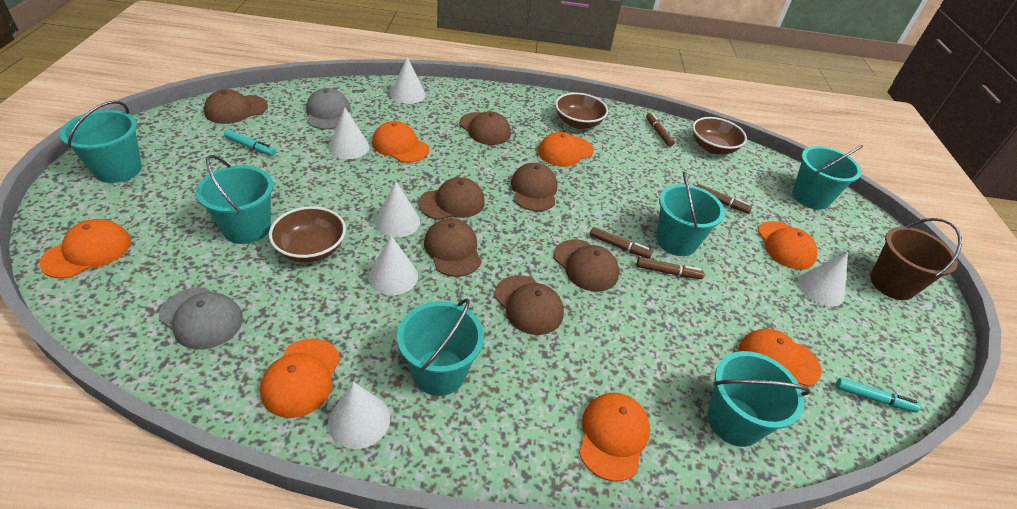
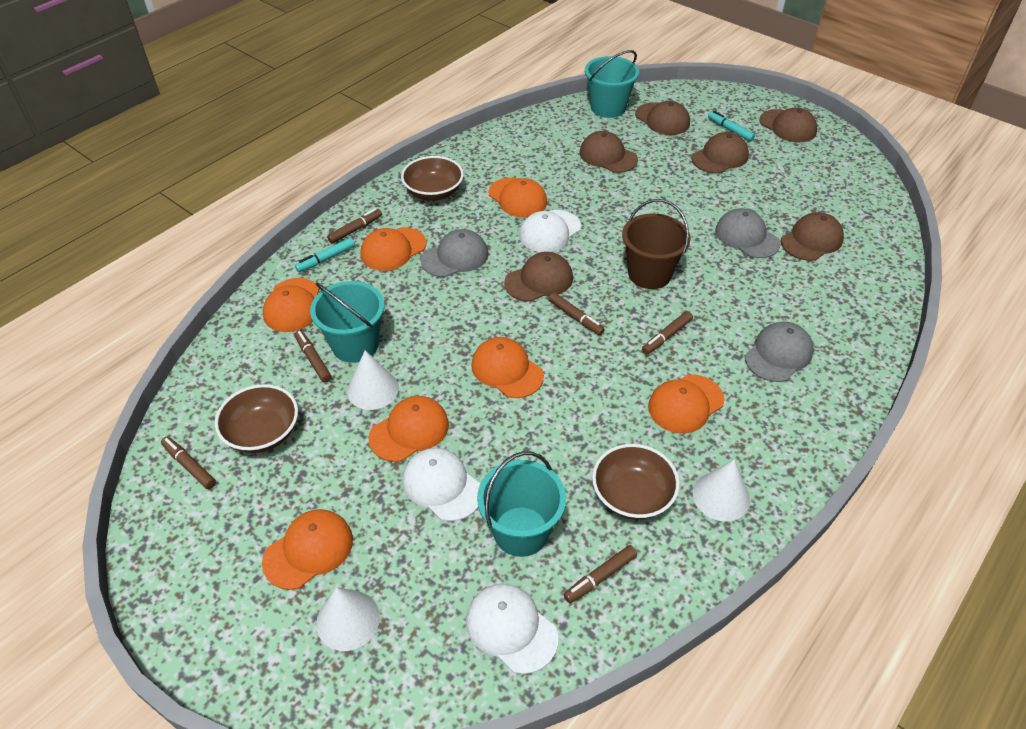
brown cap: 7 -> 6
brown marker: 4 -> 6
grey cap: 2 -> 3
turquoise bucket: 6 -> 3
white cap: 0 -> 3
white cone: 6 -> 3

